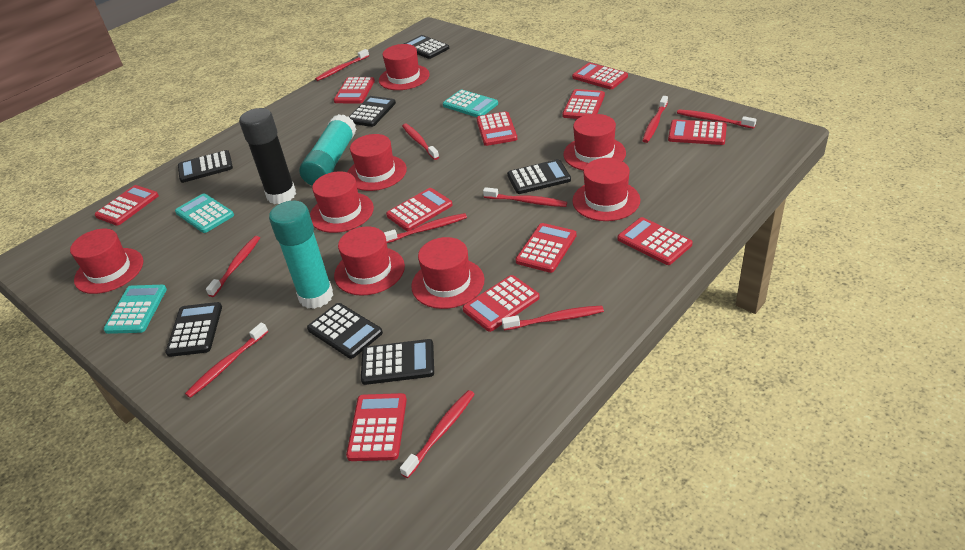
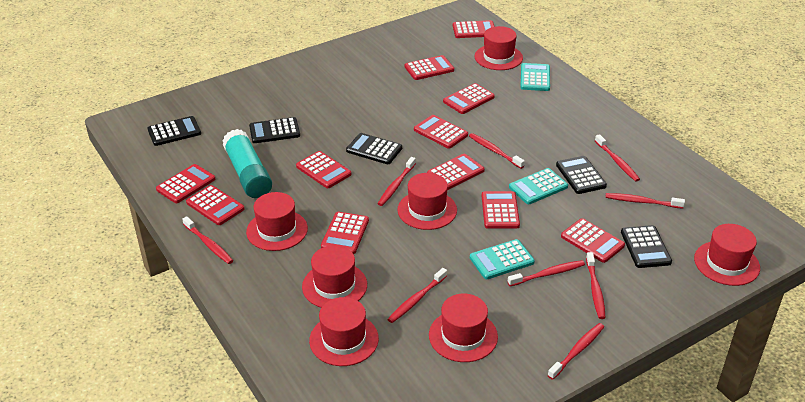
black calculator: 7 -> 5
black glue stick: 1 -> 0
red hat: 8 -> 7
red toothbrush: 10 -> 9
turquoise glue stick: 2 -> 1

